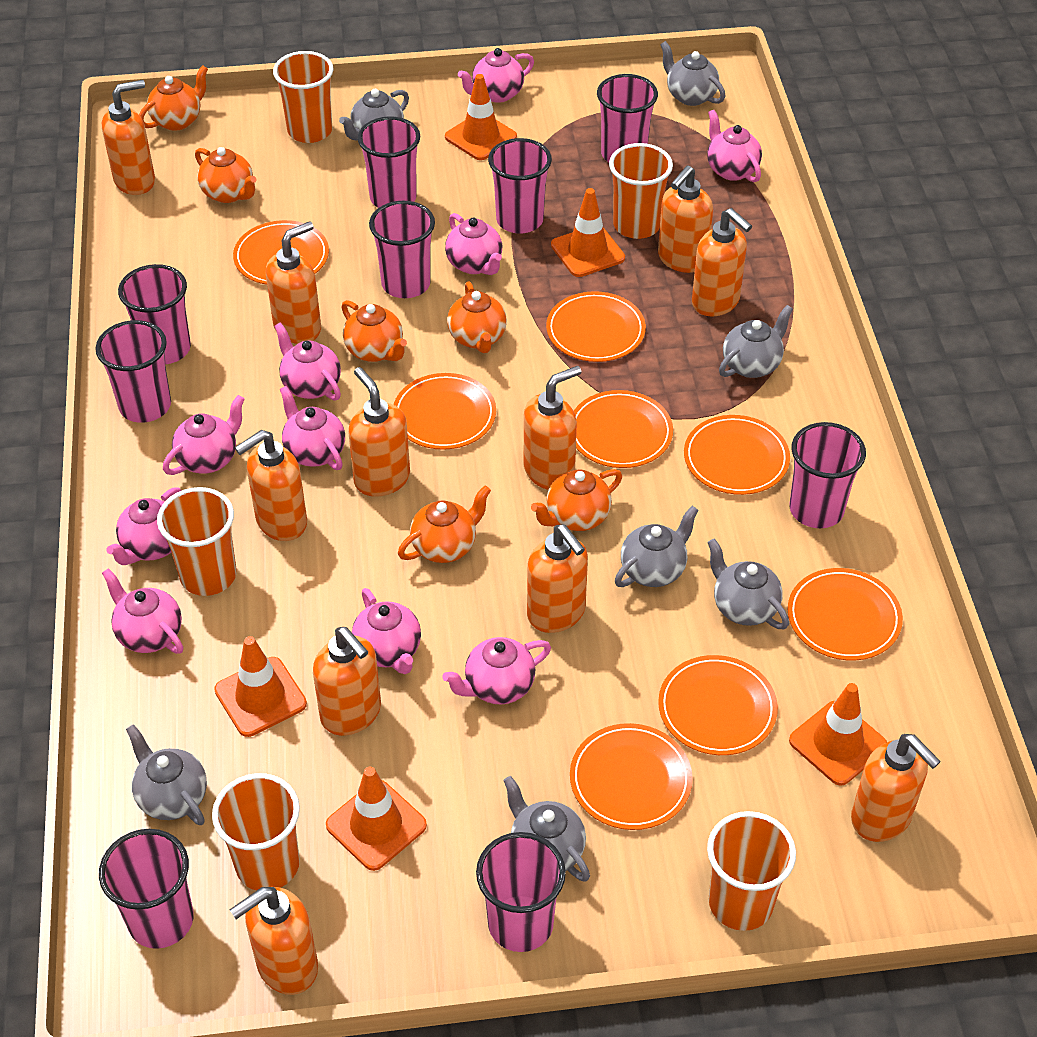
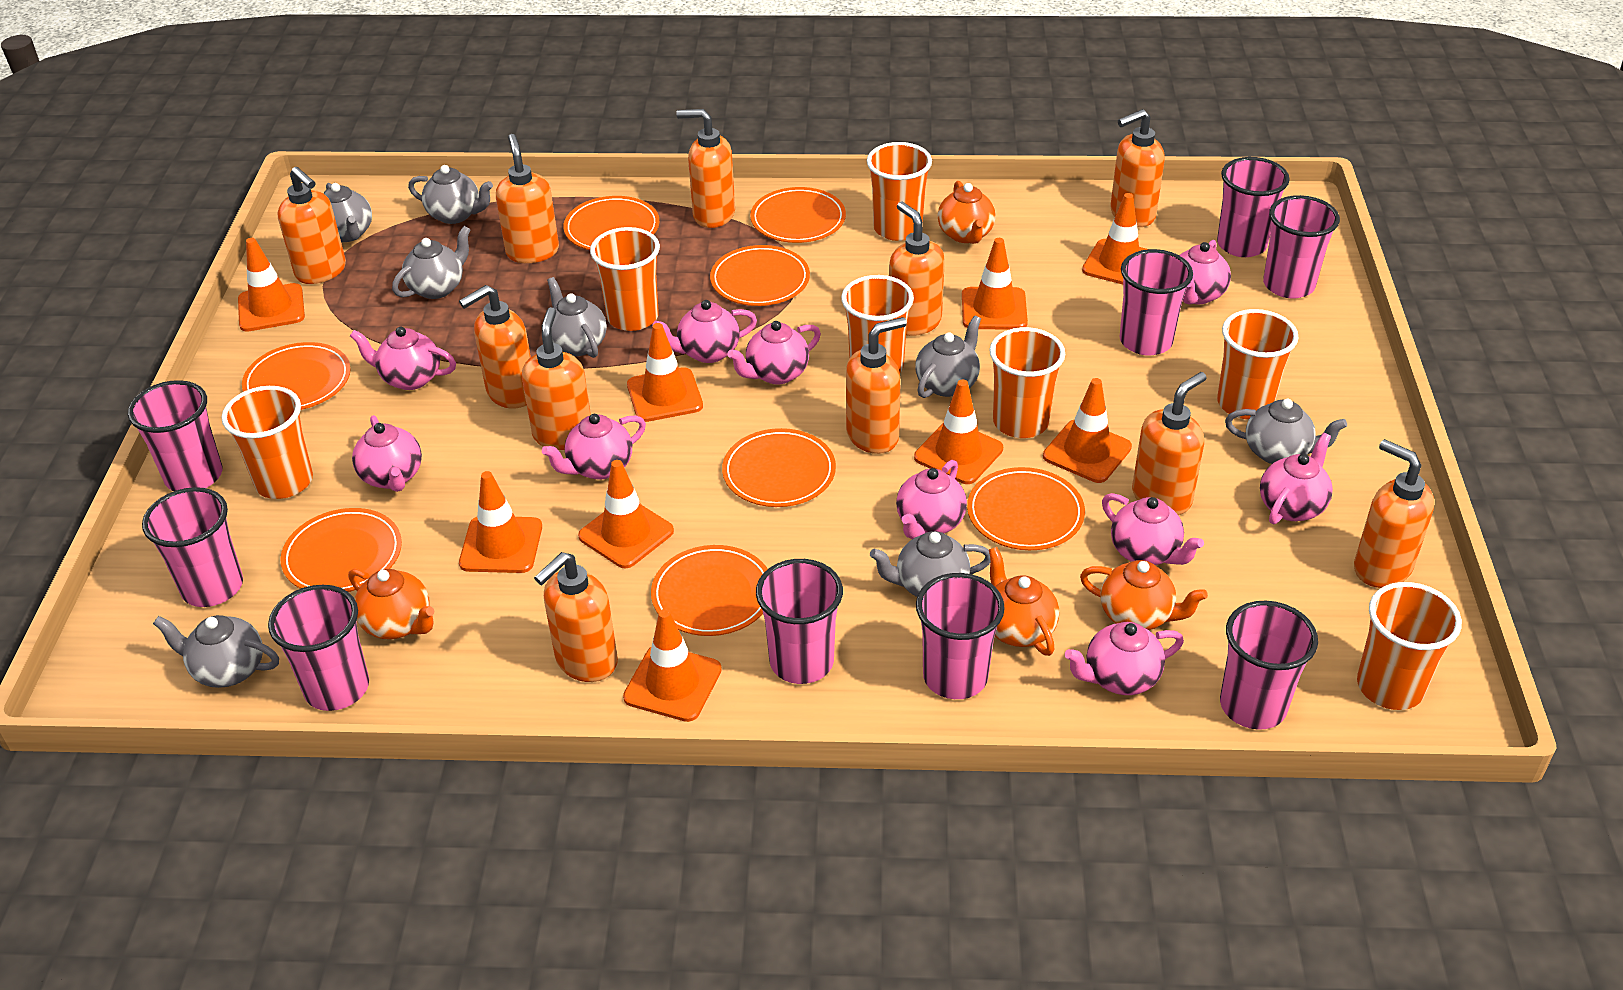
grey teapot: 7 -> 8
orange cup: 5 -> 7
orange teapot: 6 -> 4
orange traffic cone: 5 -> 9

